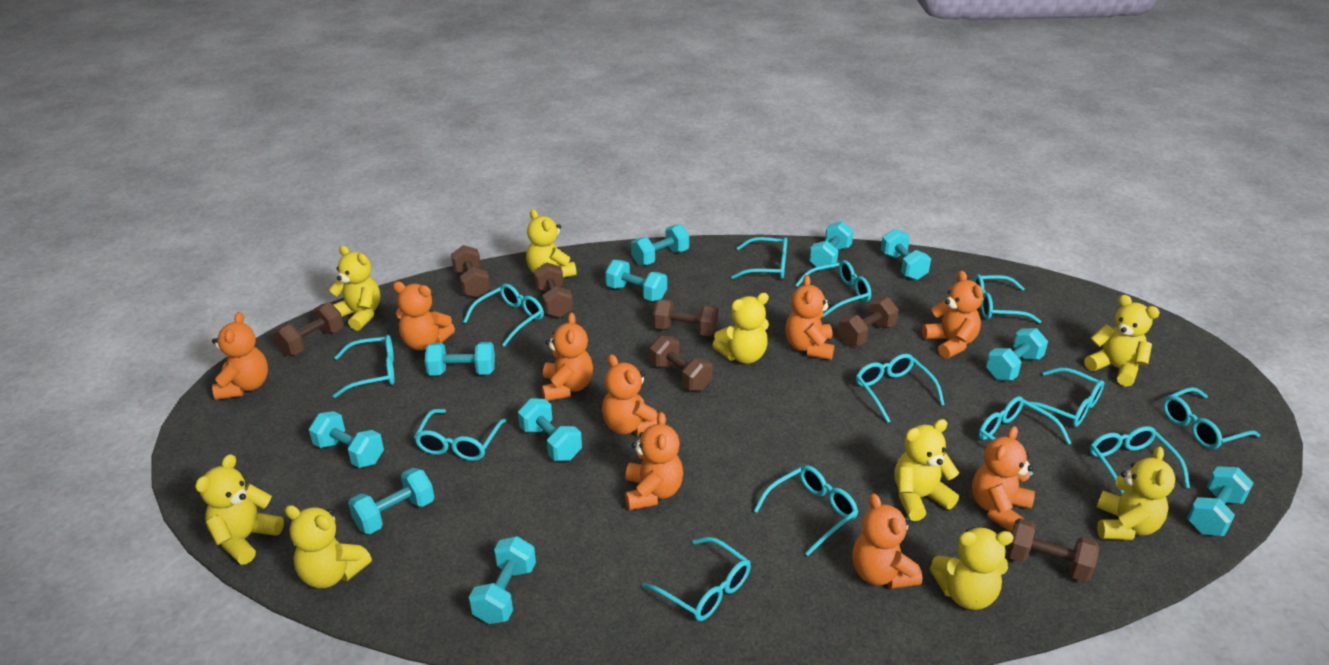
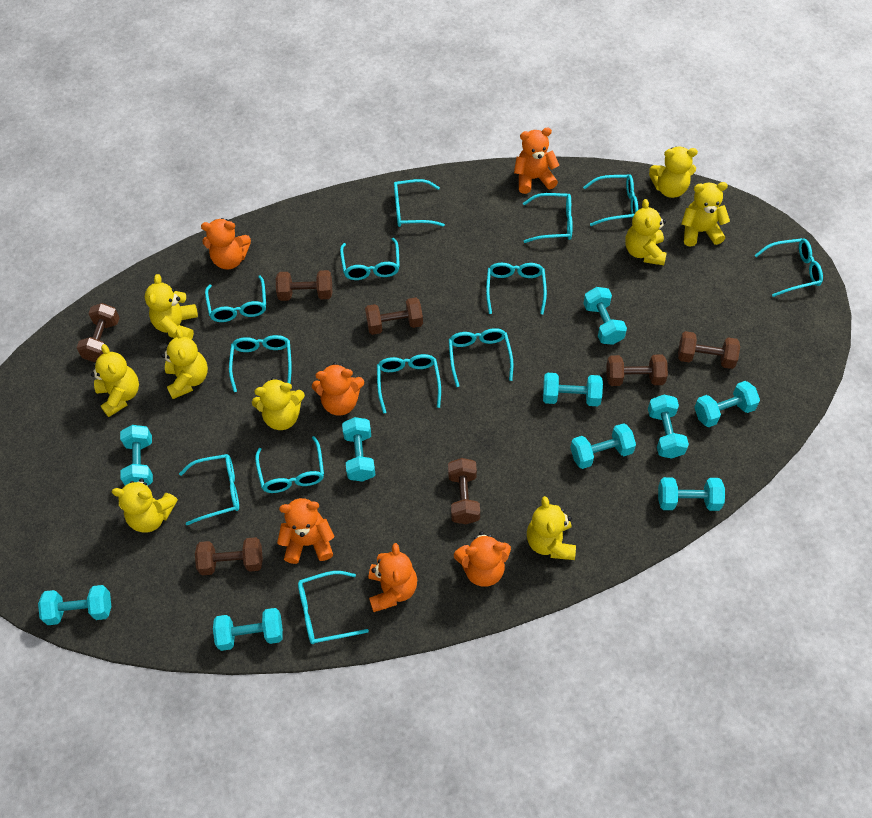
orange teddy bear: 9 -> 6
turquoise dumbbell: 11 -> 10

